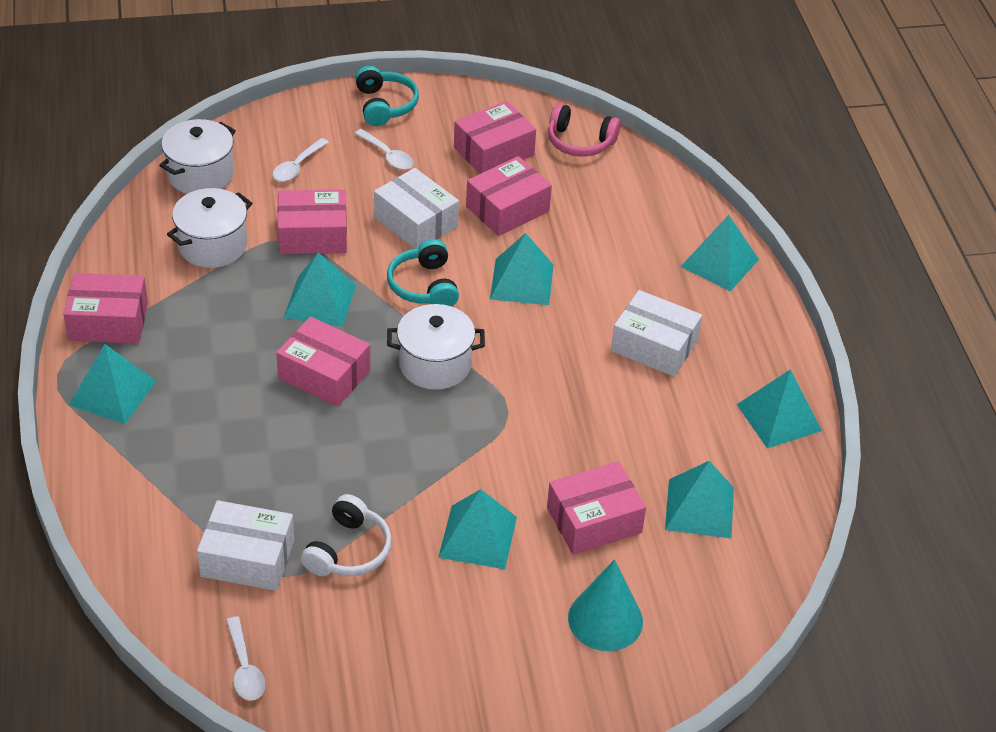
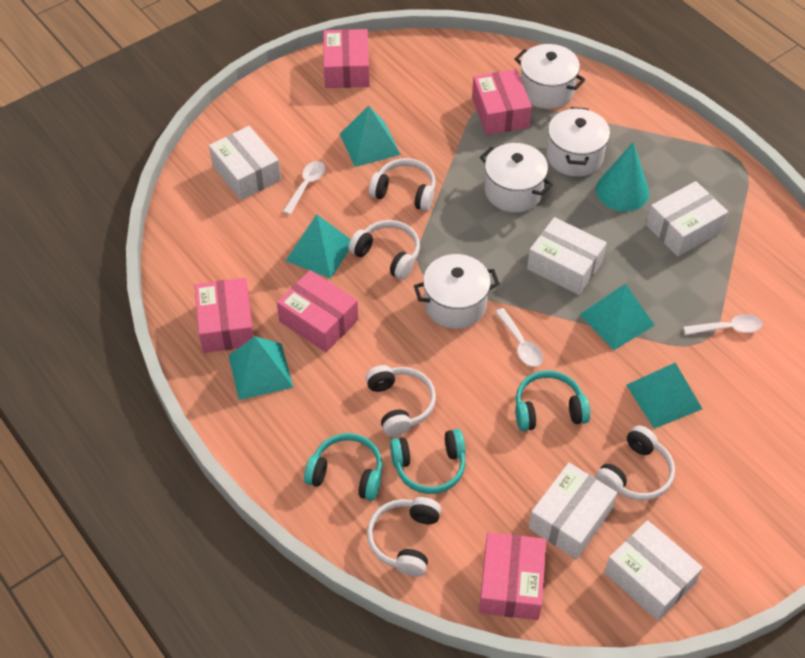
pink box: 6 -> 5
pink headphones: 1 -> 0
turquoise headphones: 2 -> 3
turquoise pyramid: 7 -> 5
white box: 3 -> 5
white headphones: 1 -> 5
white pot: 3 -> 4

